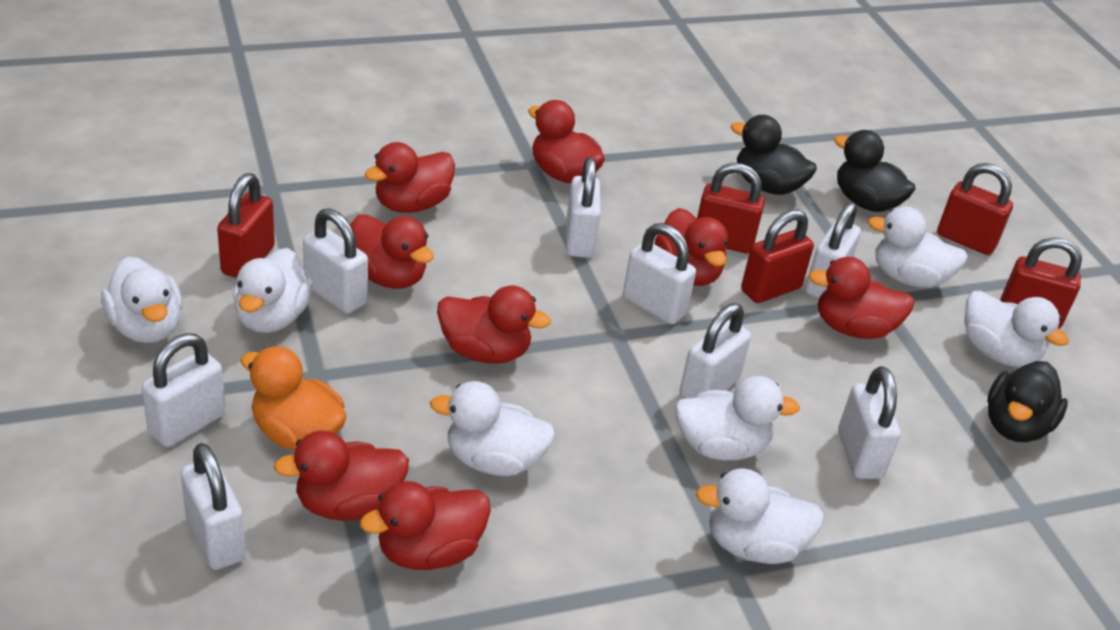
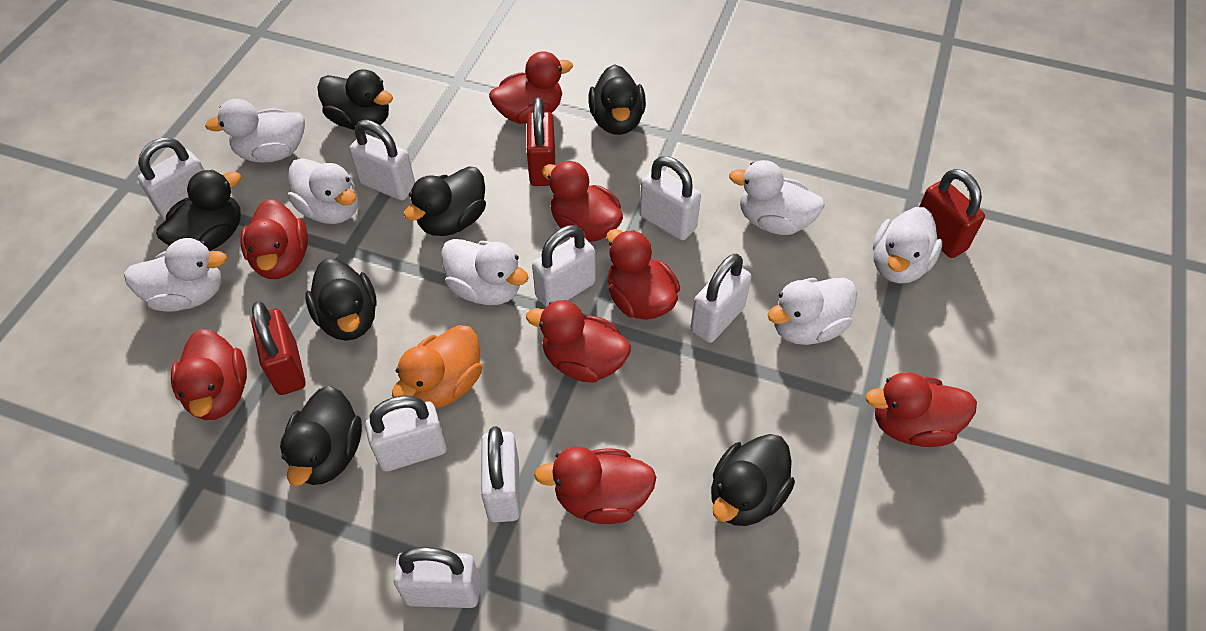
black duck: 3 -> 7
red padlock: 5 -> 3

